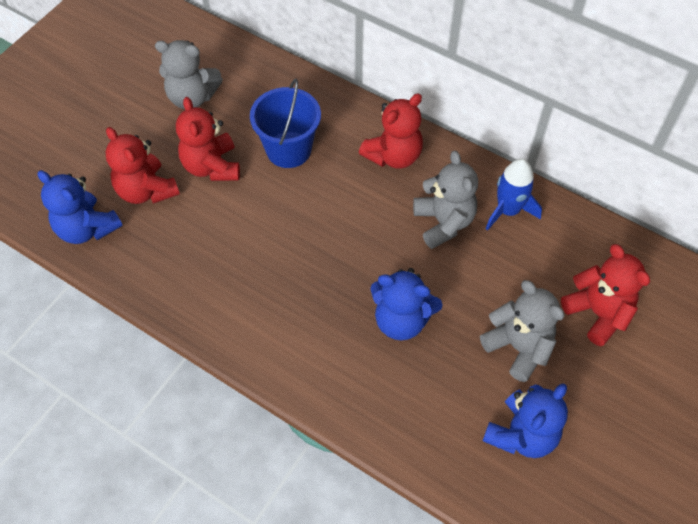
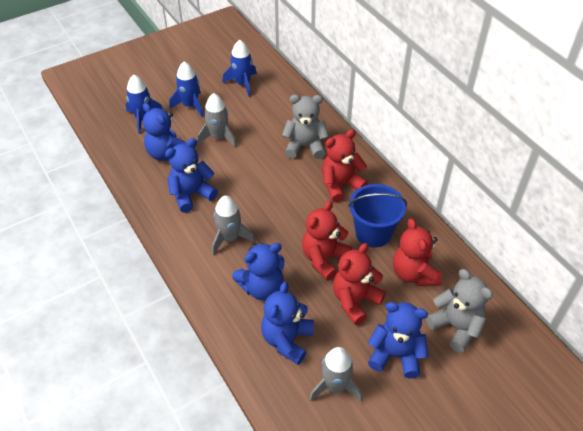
blue rocket: 1 -> 3
blue teddy bear: 3 -> 5
grey rocket: 0 -> 3
grey teddy bear: 3 -> 2

